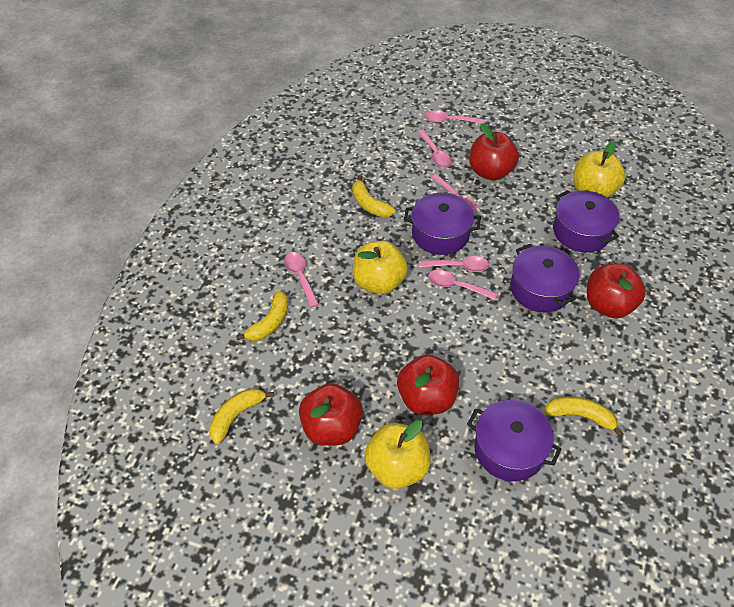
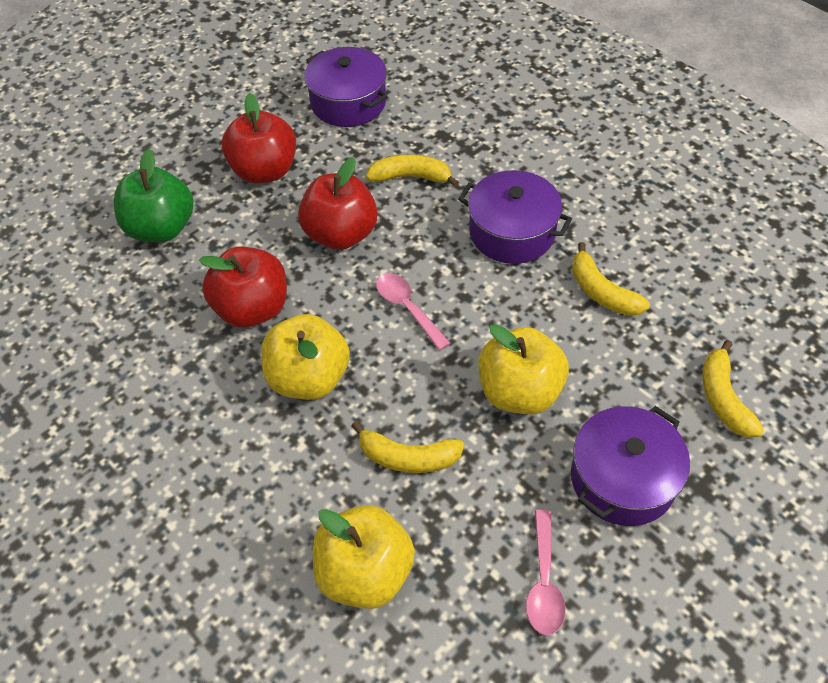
green apple: 0 -> 1
pink spoon: 6 -> 2
purple pot: 4 -> 3
red apple: 4 -> 3

